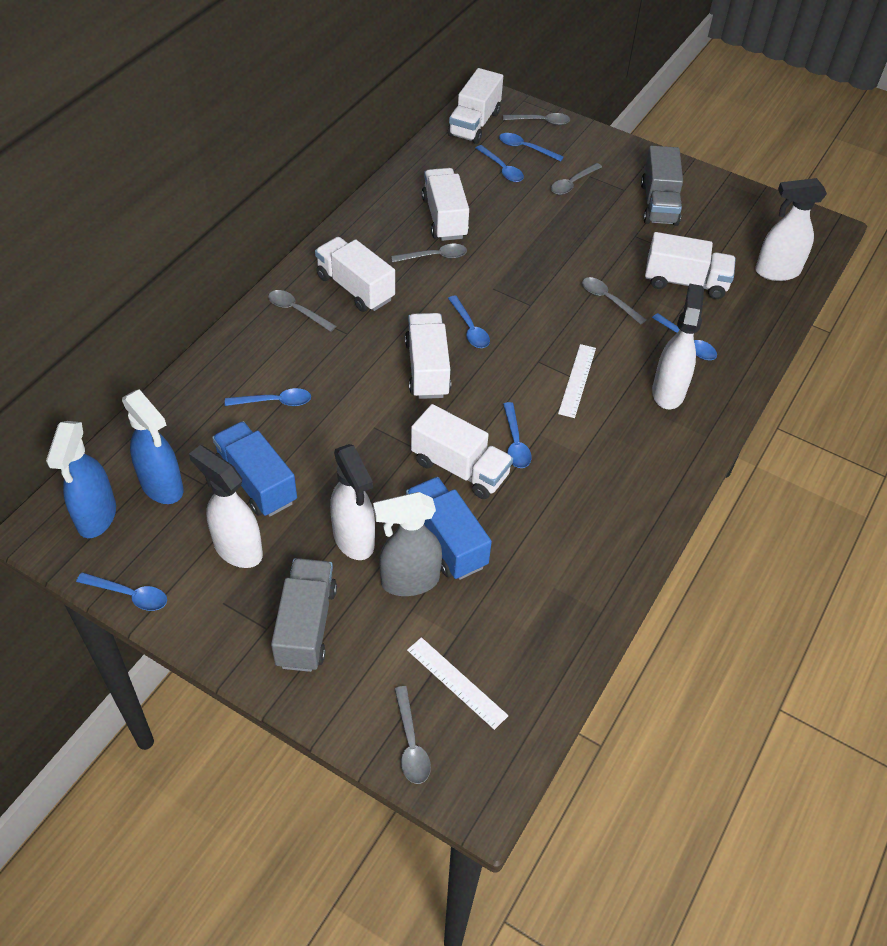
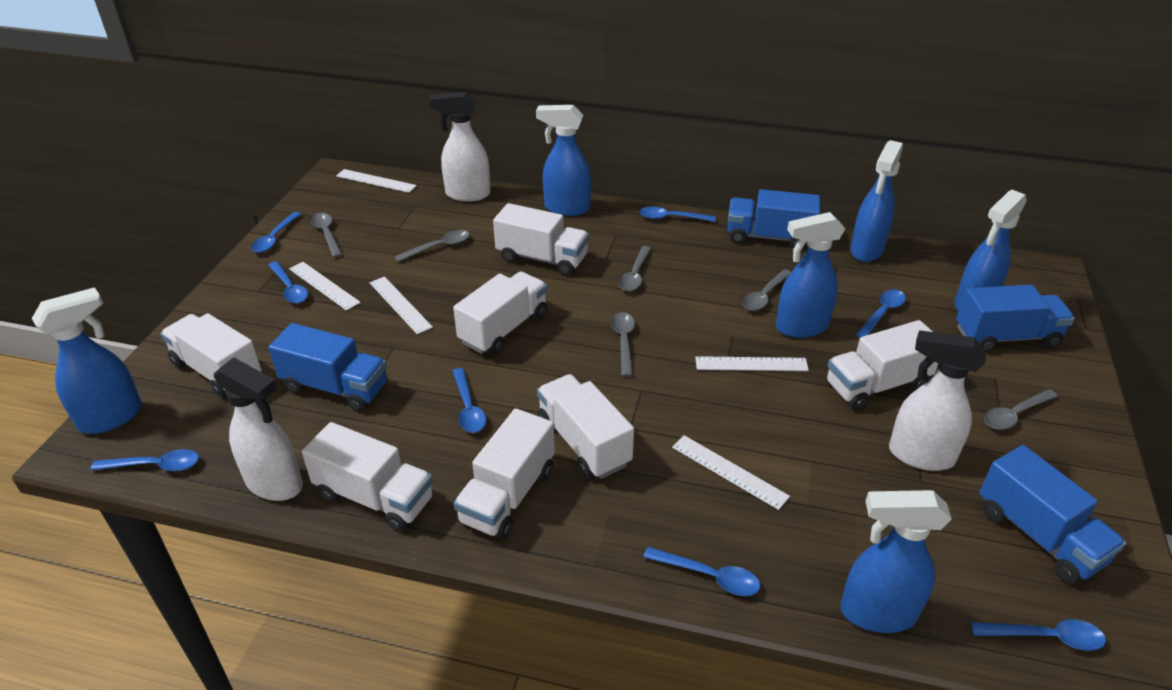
blue spoon: 7 -> 8
blue spray bottle: 2 -> 6
blue truck: 2 -> 4
grey spray bottle: 1 -> 0
grey truck: 2 -> 0
white ruler: 2 -> 5
white spray bottle: 4 -> 3
white truck: 6 -> 7

